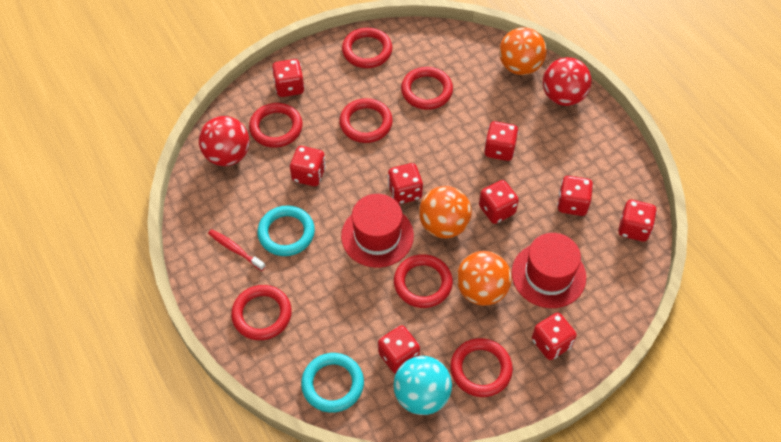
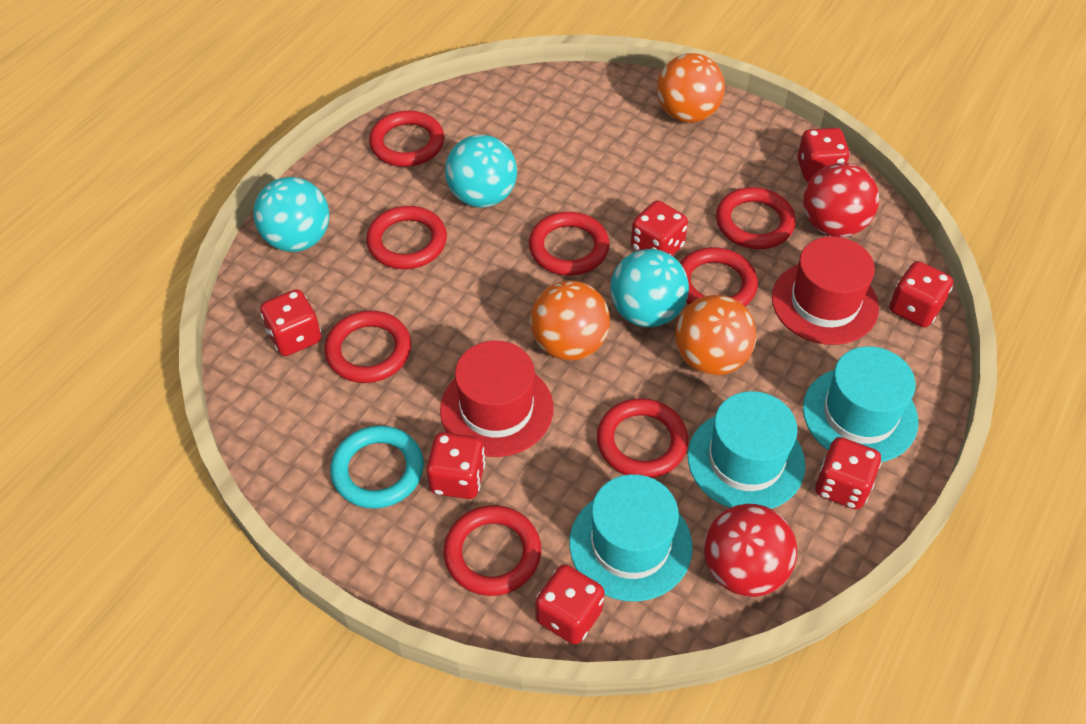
red dice: 9 -> 7
red ring: 7 -> 8
red toothbrush: 1 -> 0
turquoise ball: 1 -> 3
turquoise hat: 0 -> 3
turquoise ring: 2 -> 1

